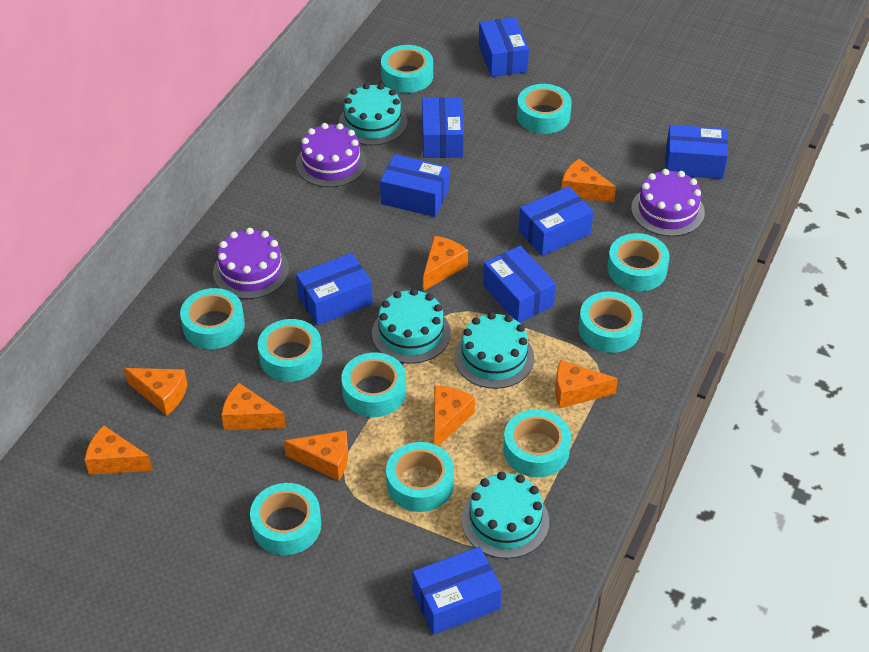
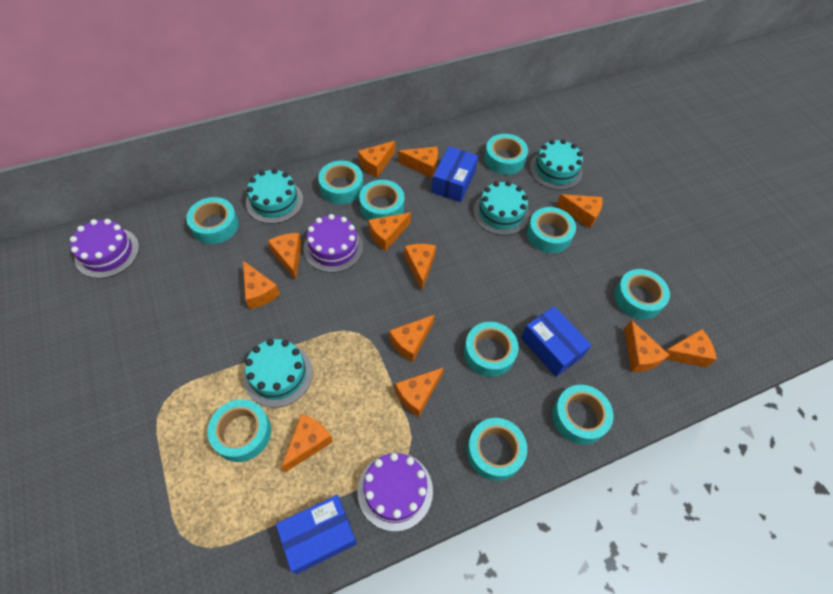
blue box: 8 -> 3
orange cheese: 8 -> 12

